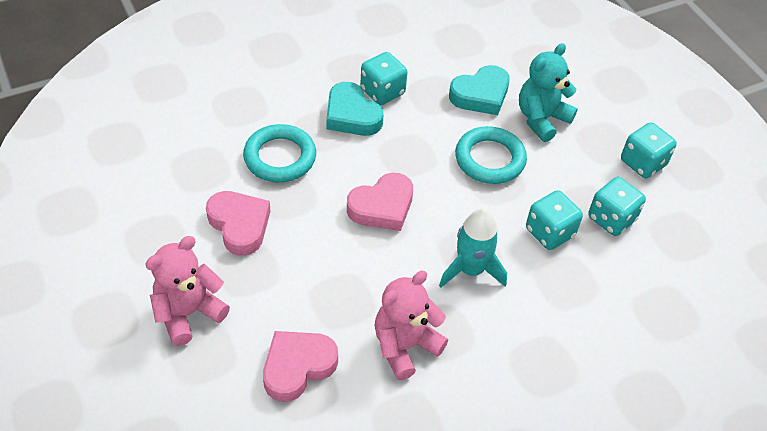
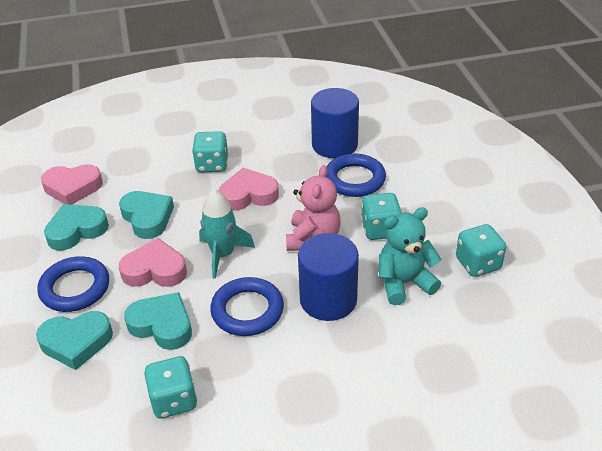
blue cylinder: 0 -> 2
blue ring: 0 -> 3
pink teddy bear: 2 -> 1
turquoise heart: 2 -> 4
turquoise ring: 2 -> 0

